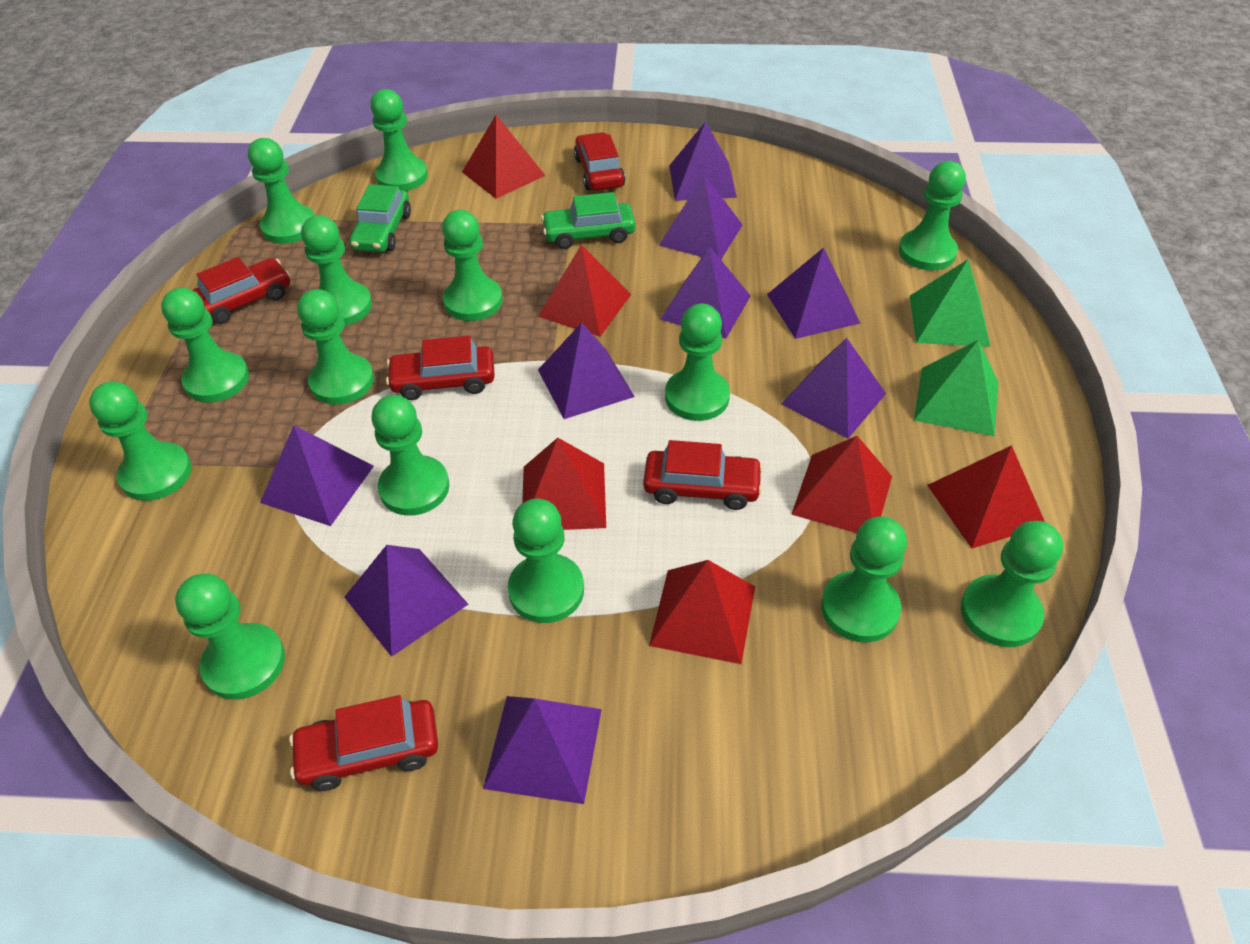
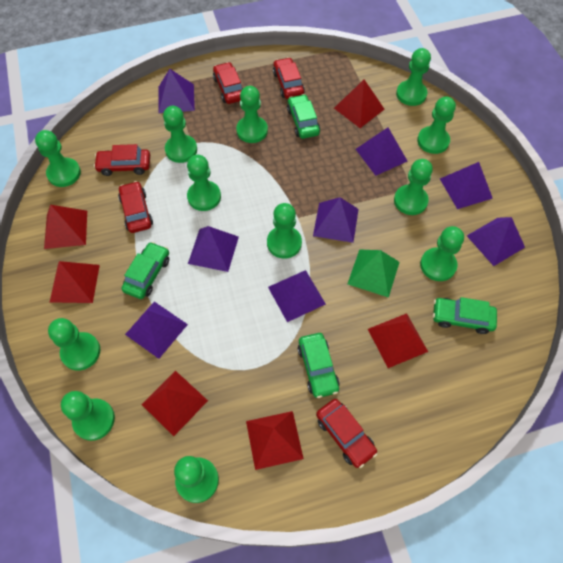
green car: 2 -> 4
green pawn: 14 -> 12
green pyramid: 2 -> 1
purple pyramid: 9 -> 8

